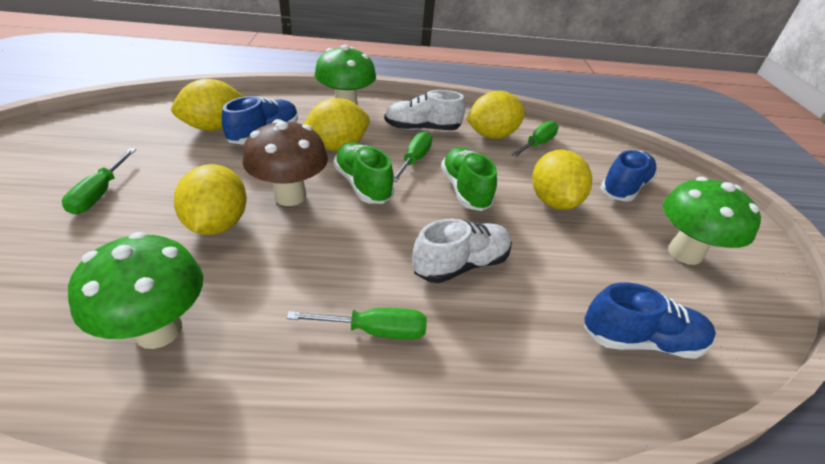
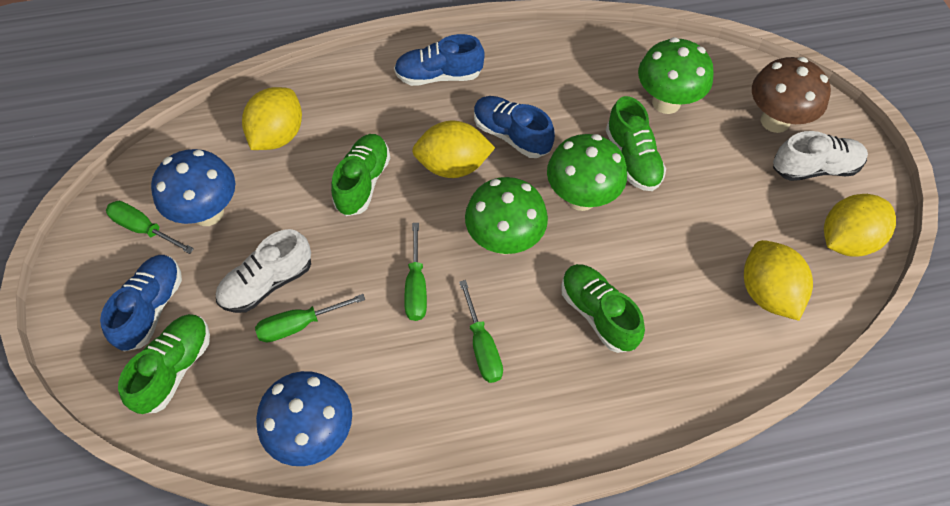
blue mushroom: 0 -> 2
green shoe: 2 -> 4
yellow lemon: 5 -> 4

